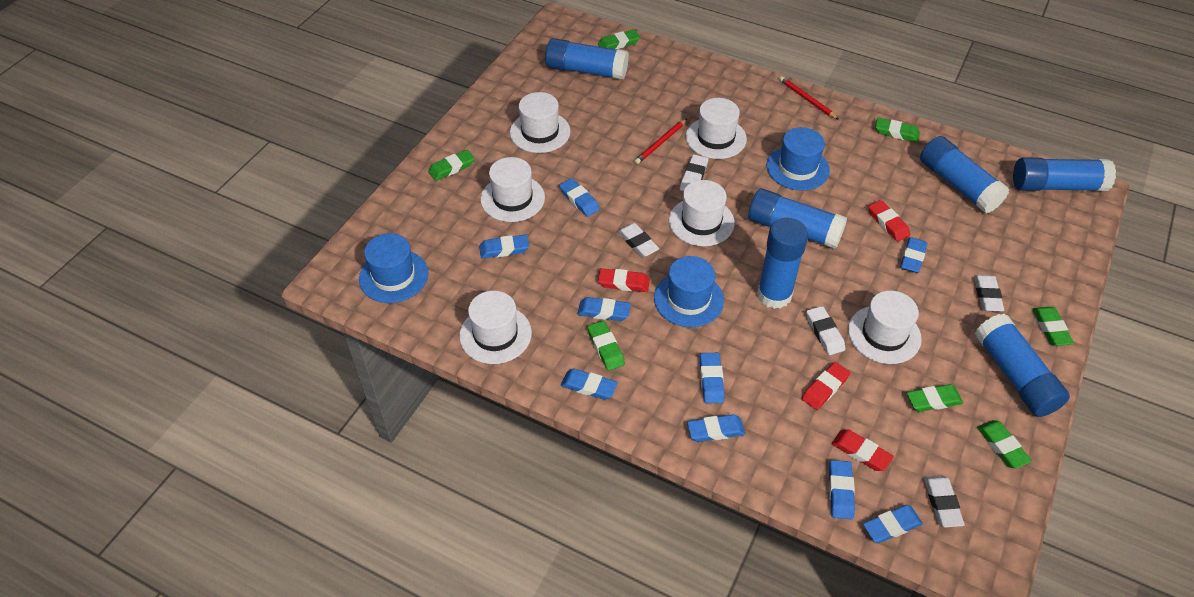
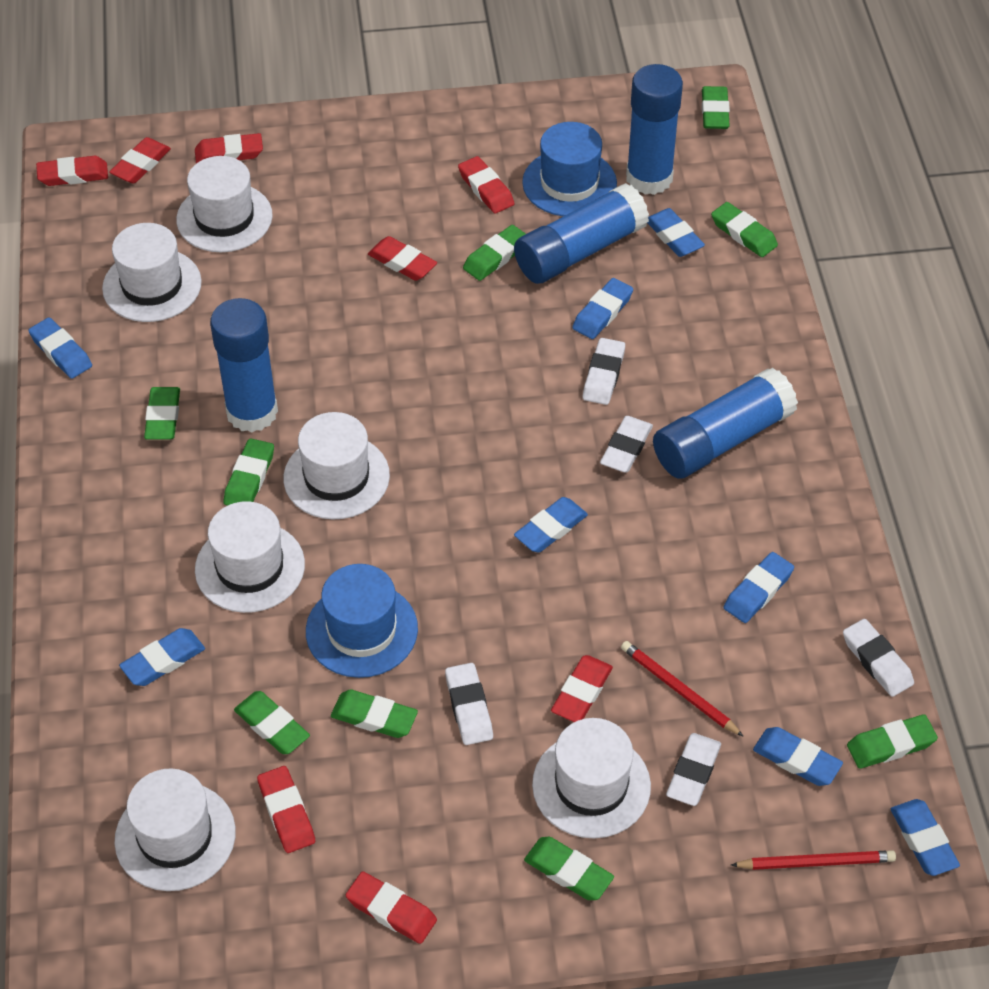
blue eraser: 9 -> 8
blue glue stick: 6 -> 4
blue hat: 3 -> 2
green eraser: 7 -> 9
red eraser: 4 -> 8

